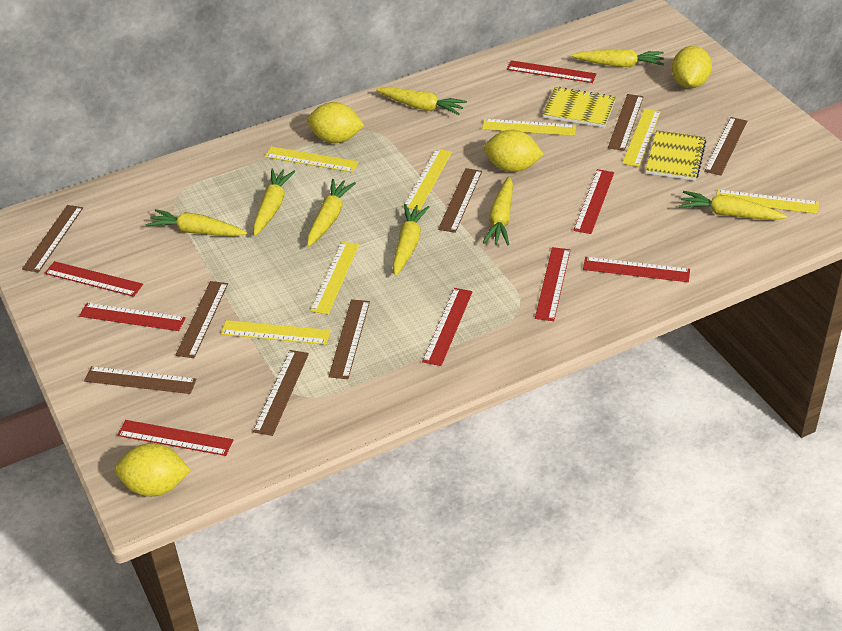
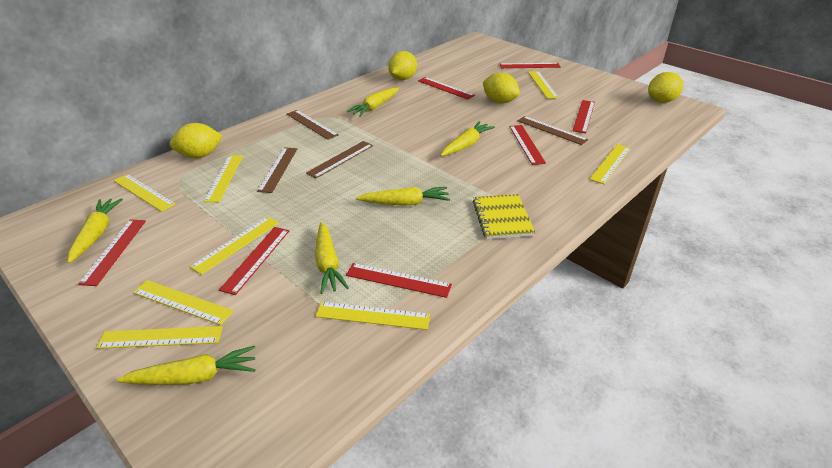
brown ruler: 8 -> 4
red ruler: 8 -> 7
yellow carrot: 8 -> 6
yellow notebook: 2 -> 1
yellow ruler: 7 -> 8

